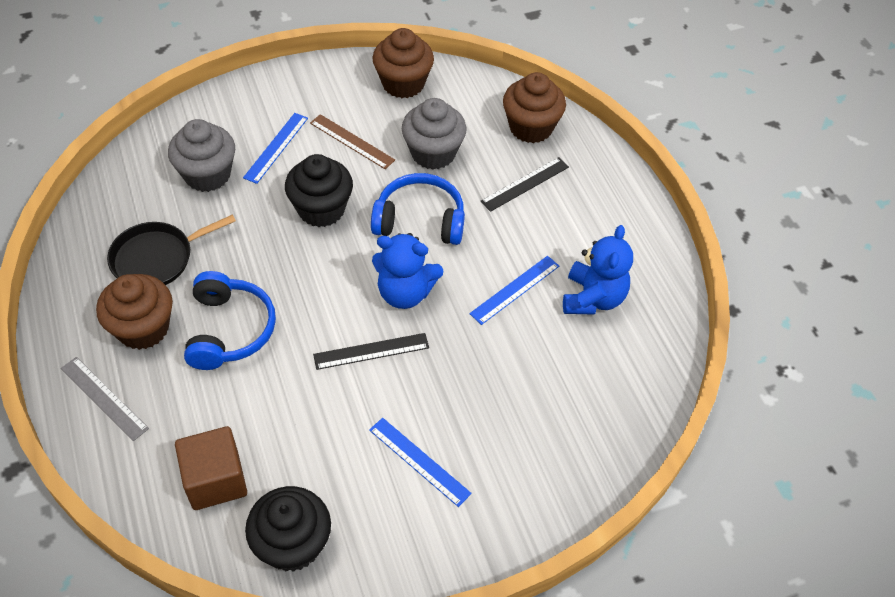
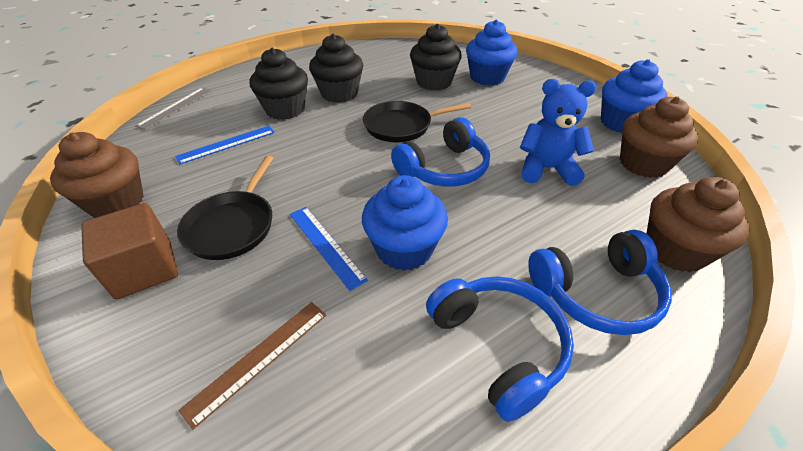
black cupcake: 2 -> 3
black pan: 1 -> 2
black ruler: 2 -> 0
blue cupcake: 0 -> 3
blue headphones: 2 -> 3
blue ruler: 3 -> 2
blue teddy bear: 2 -> 1
grey cupcake: 2 -> 0

